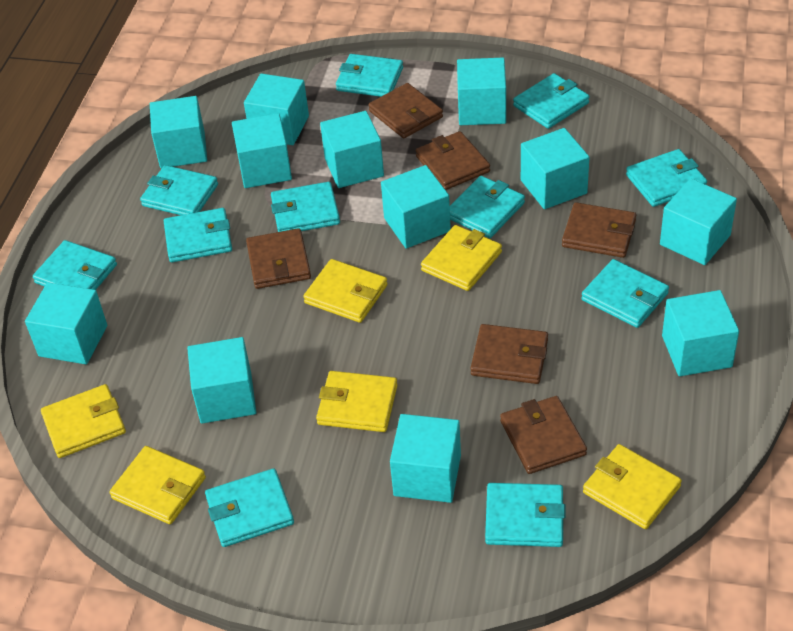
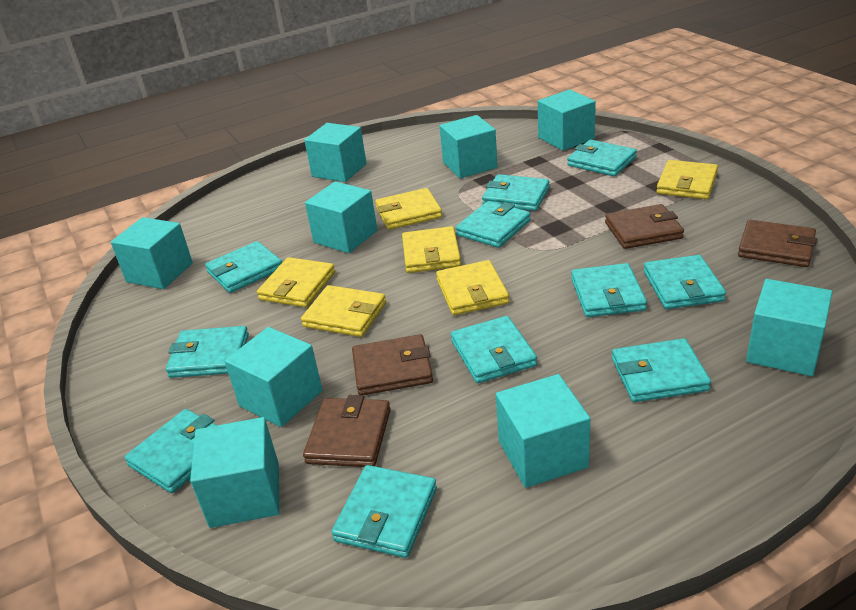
brown wallet: 6 -> 4
turquoise cube: 12 -> 9

